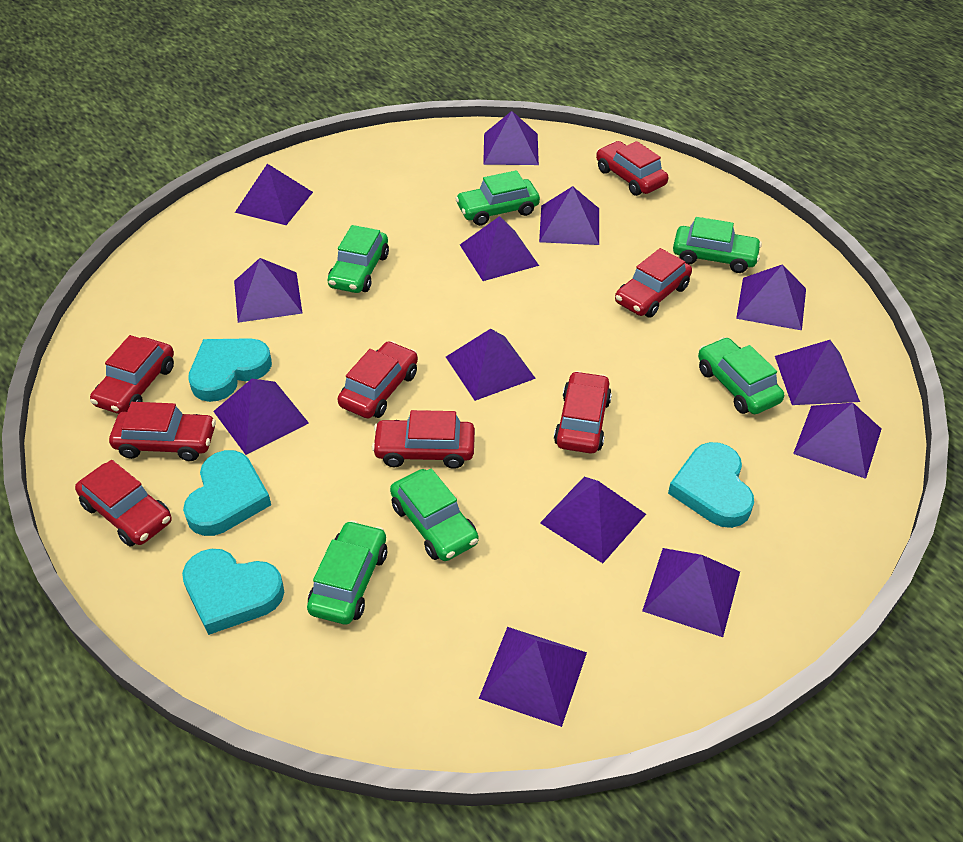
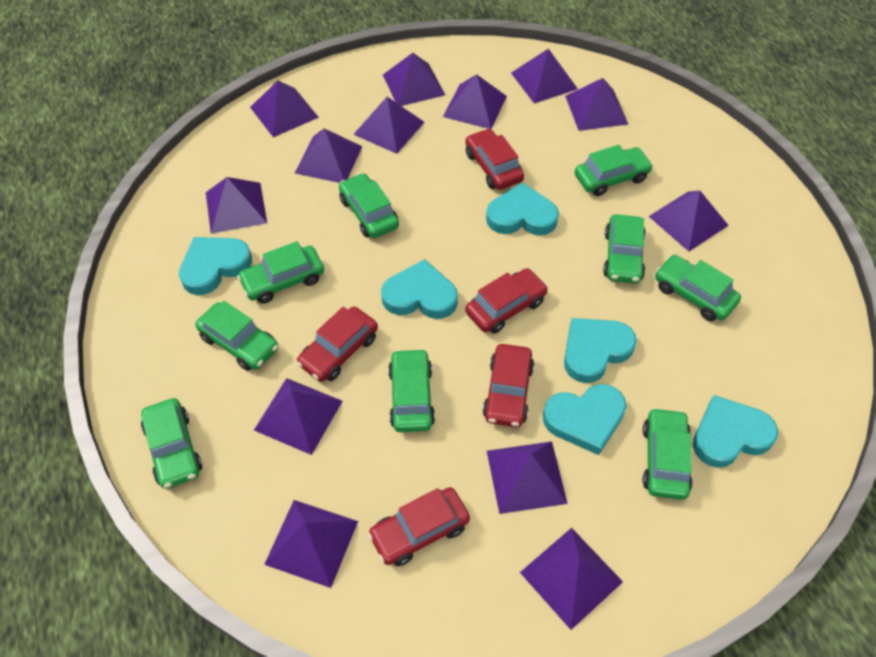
green car: 6 -> 9
red car: 8 -> 5
turquoise heart: 4 -> 6

